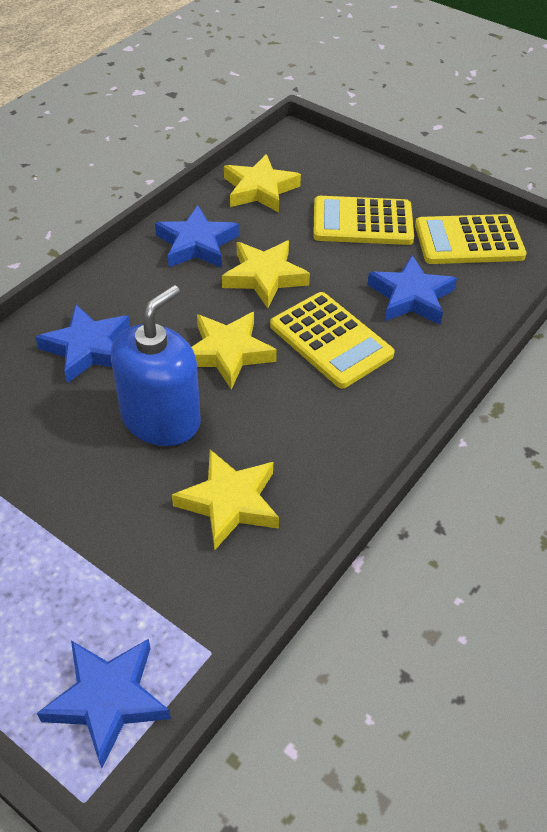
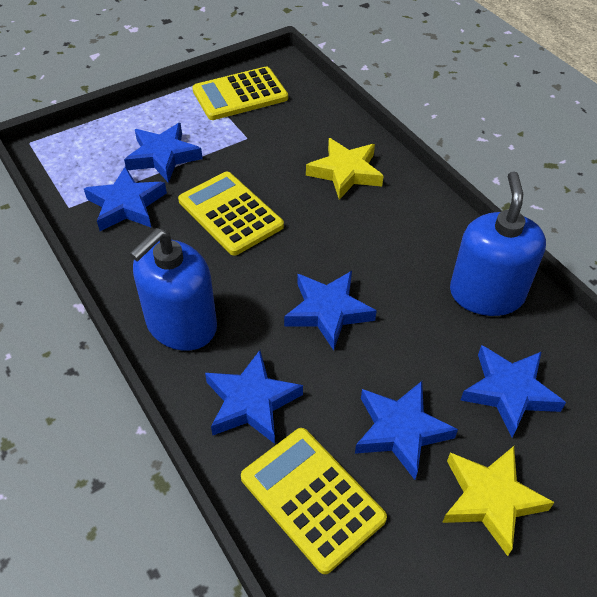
blue soap dispenser: 1 -> 2
blue star: 4 -> 6
yellow star: 4 -> 2

